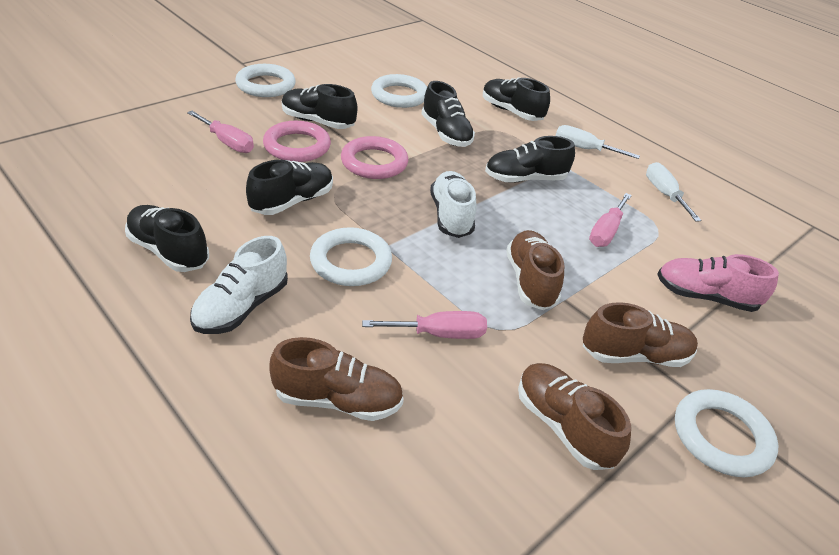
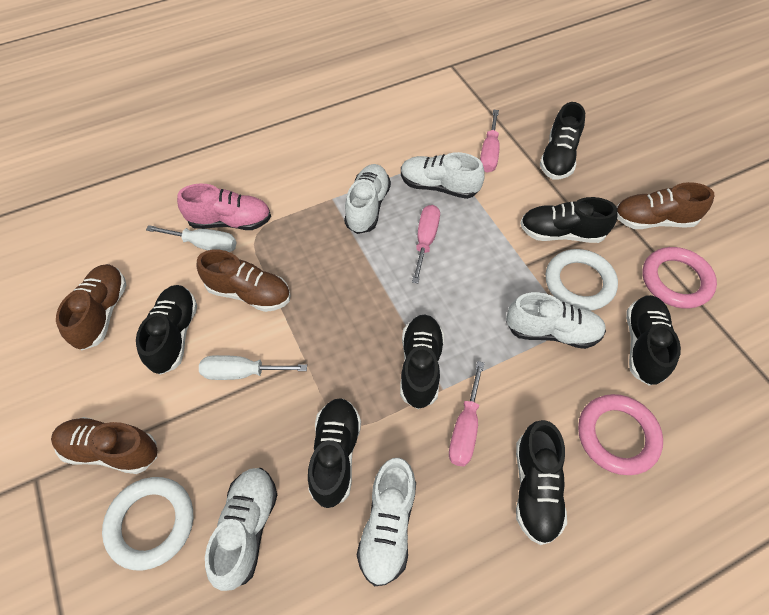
black shoe: 6 -> 7
white ring: 4 -> 2
white shoe: 2 -> 5

